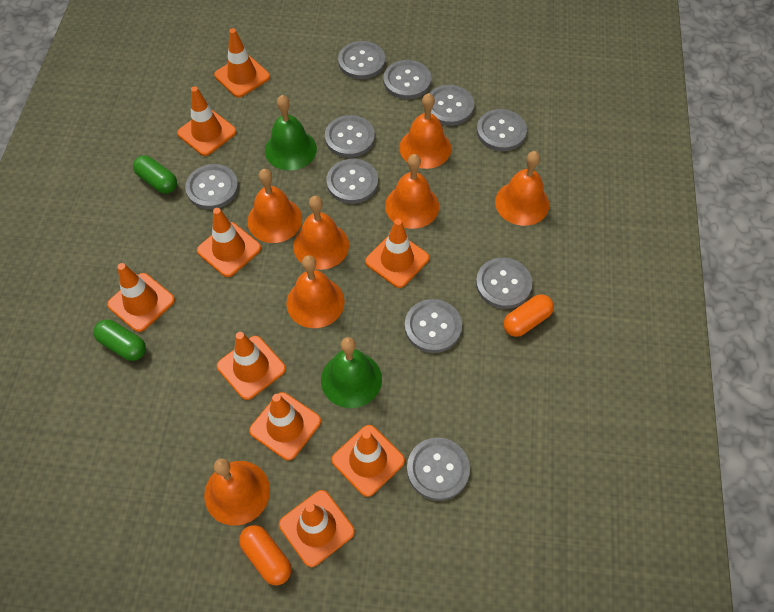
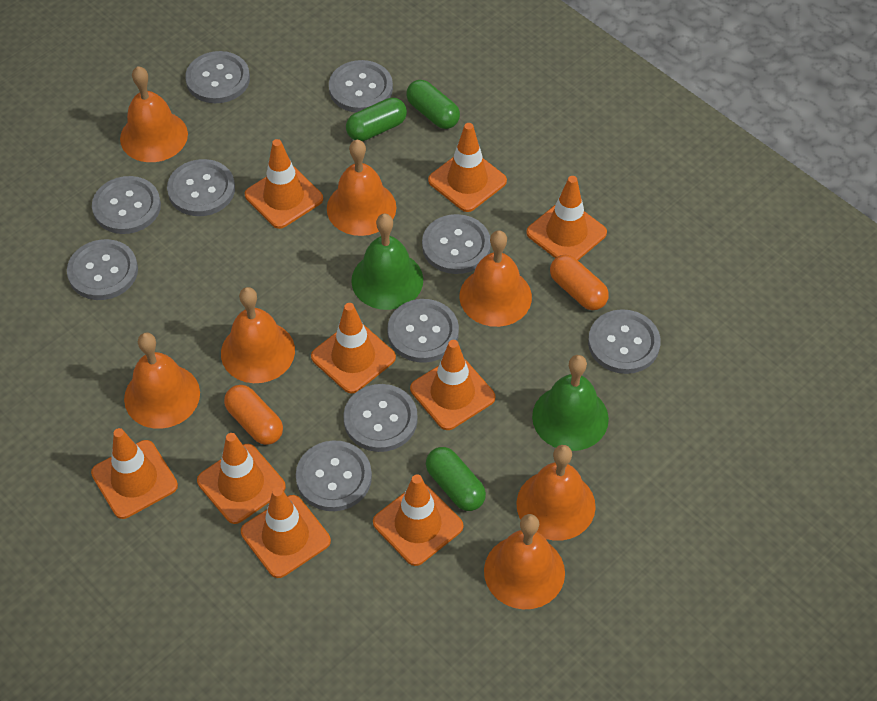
green capsule: 2 -> 3

